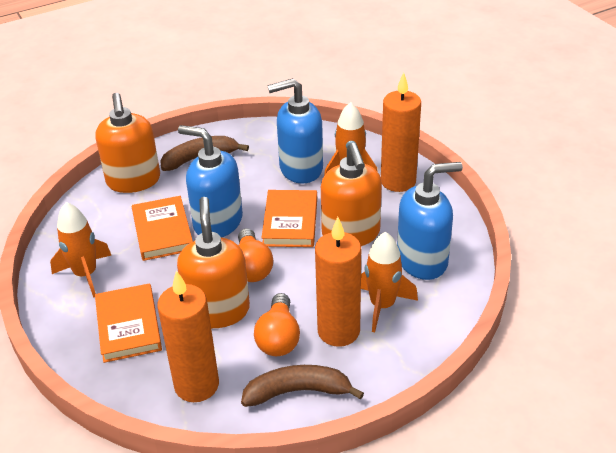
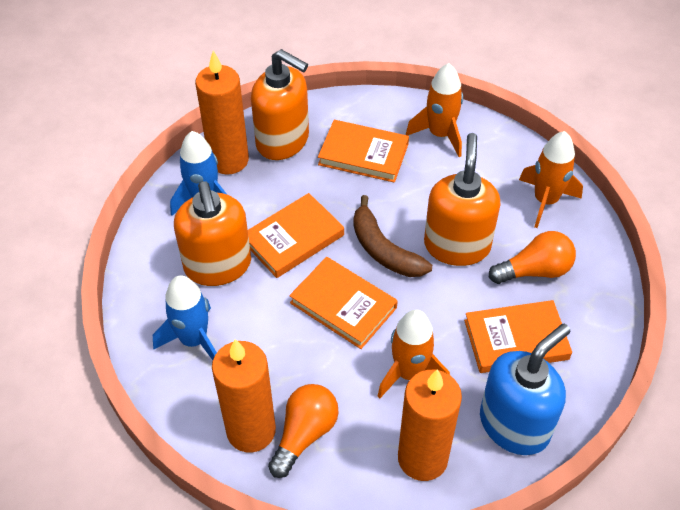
blue rocket: 0 -> 2
blue soap dispenser: 3 -> 1
brown banana: 2 -> 1
orange book: 3 -> 4

